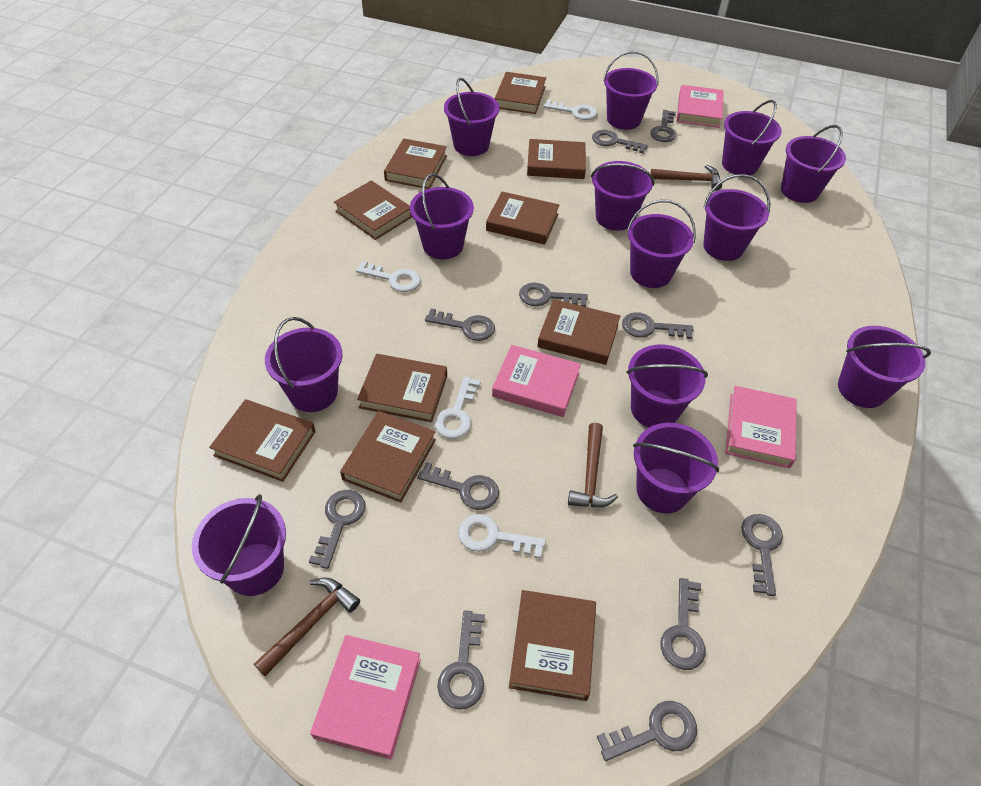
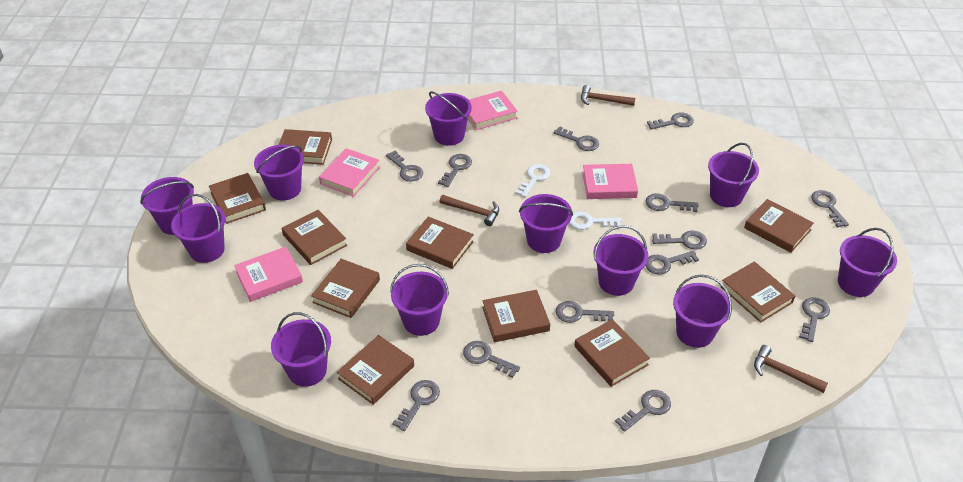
grey key: 11 -> 13
purple bucket: 13 -> 11
white key: 4 -> 2

